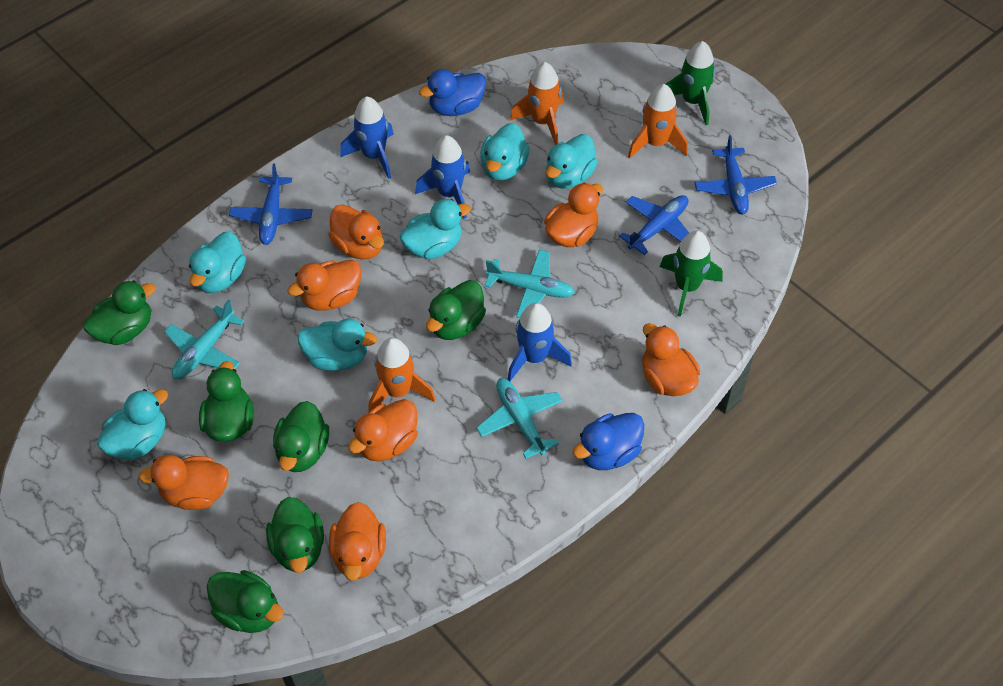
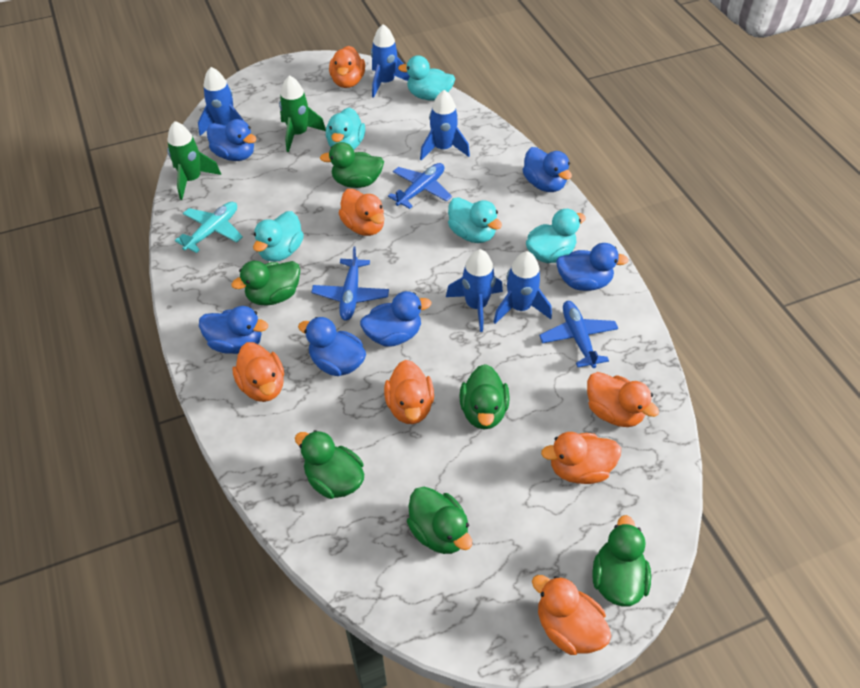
blue duck: 2 -> 6
blue rocket: 3 -> 5
orange rocket: 3 -> 0
turquoise duck: 6 -> 5
turquoise plane: 3 -> 1

